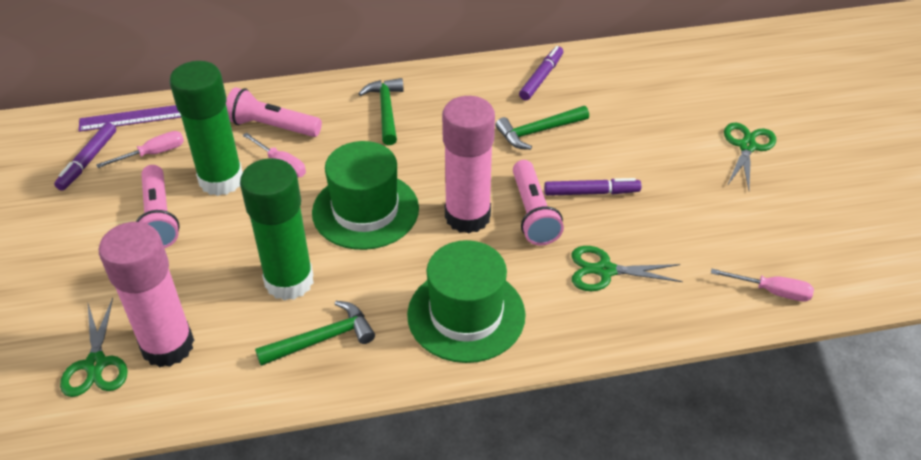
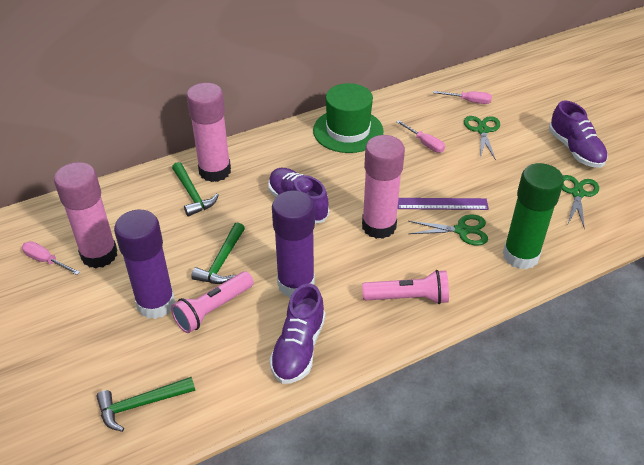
green glue stick: 2 -> 1
green hat: 2 -> 1
pink flashlight: 3 -> 2
pink glue stick: 2 -> 3
purple glue stick: 0 -> 2
purple marker: 3 -> 0
purple shoe: 0 -> 3

